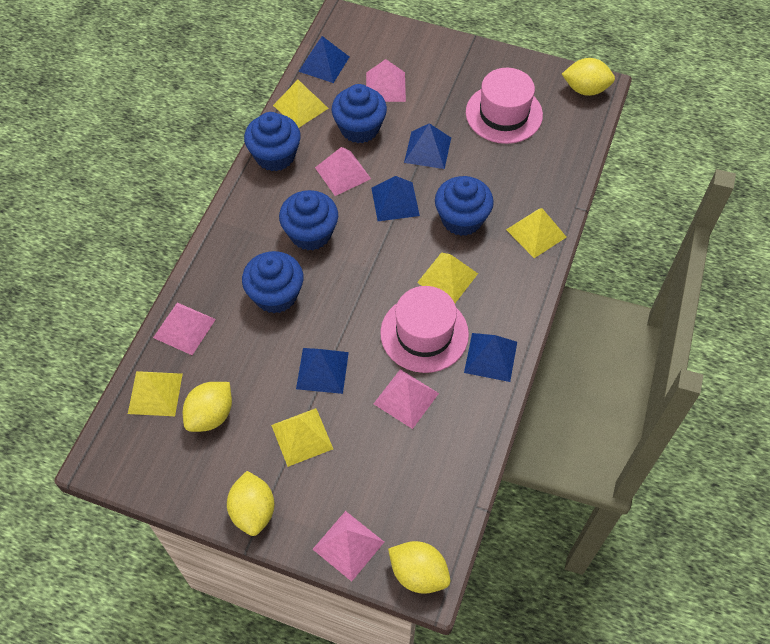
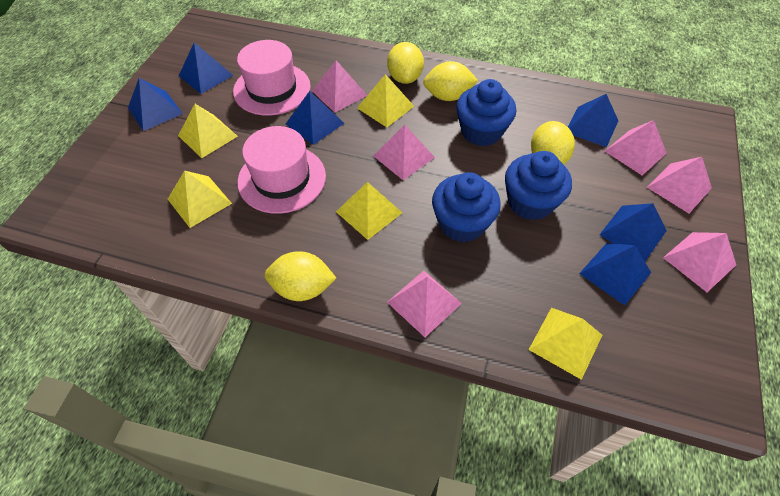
blue cupcake: 5 -> 3
blue pyramid: 5 -> 6
pink pyramid: 5 -> 6

